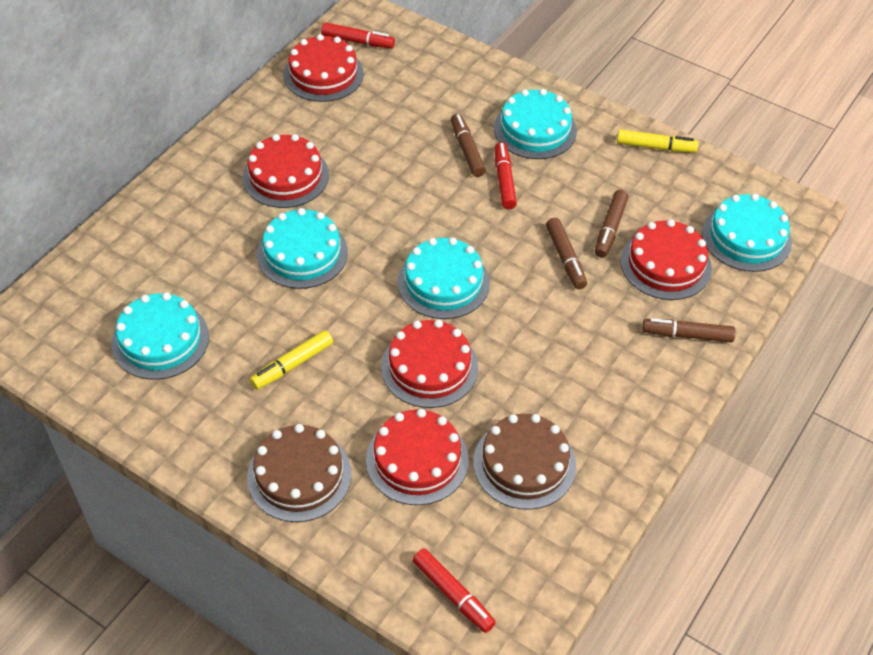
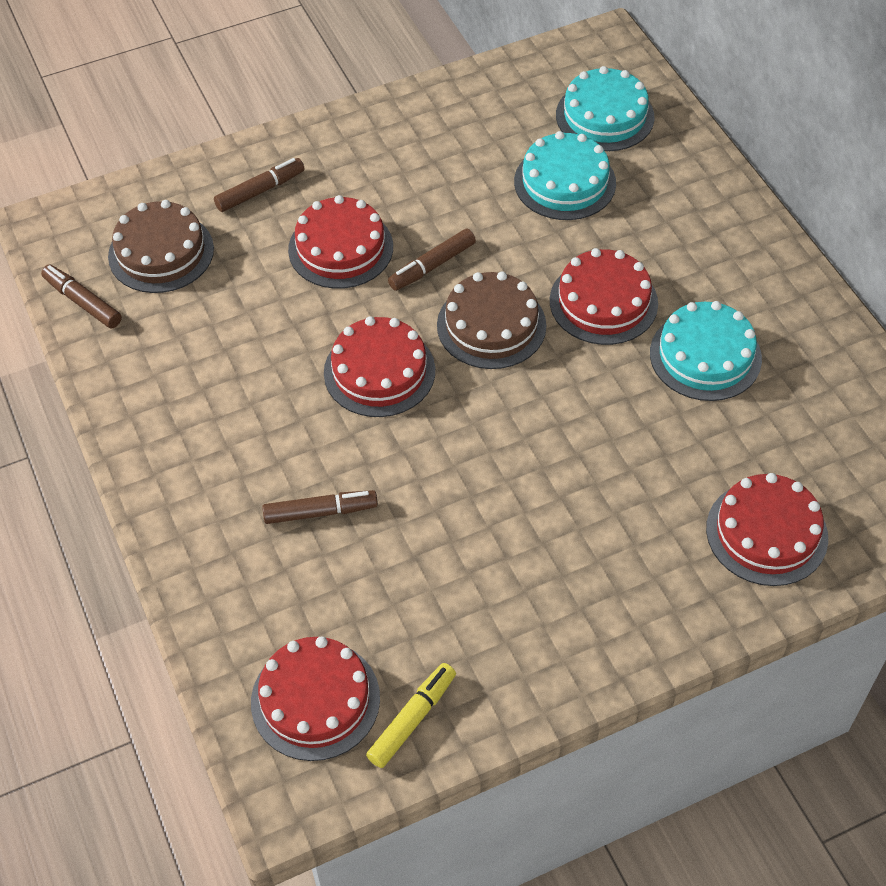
red marker: 3 -> 0
turquoise cake: 5 -> 3
yellow marker: 2 -> 1

